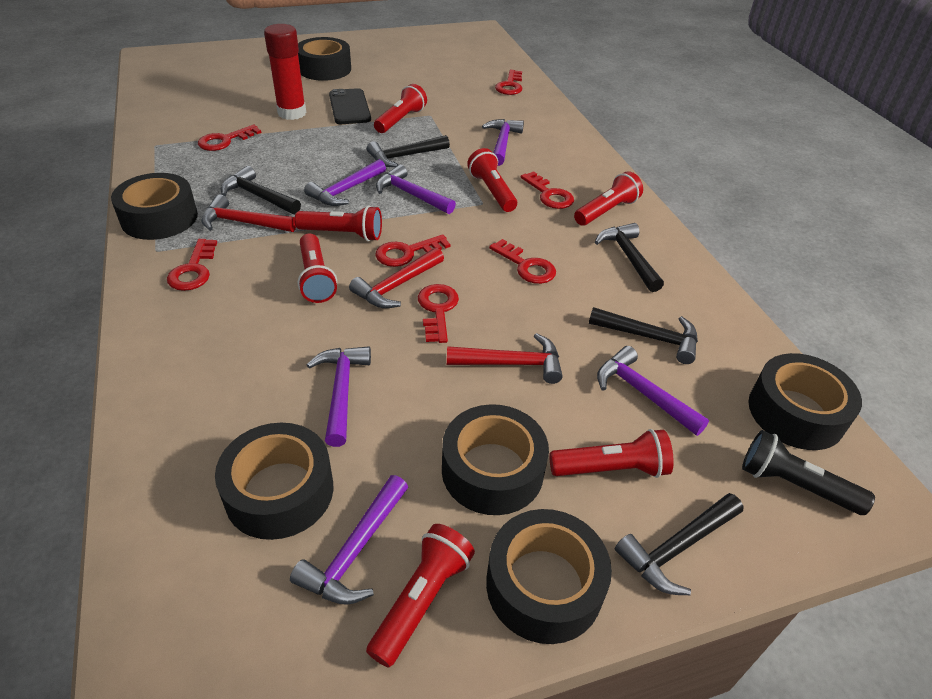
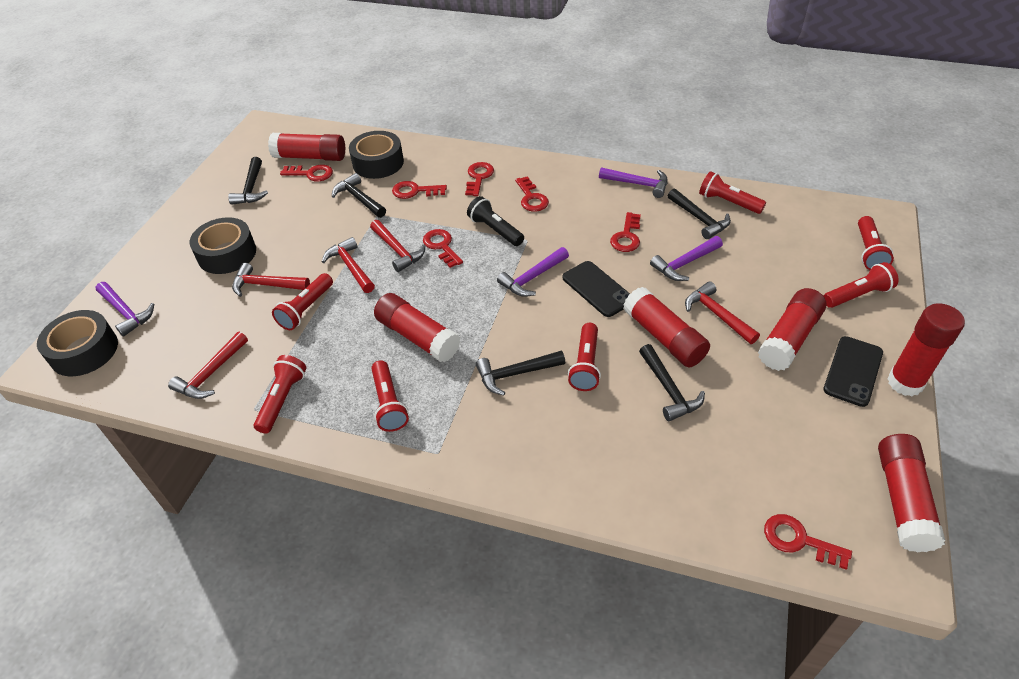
black phone: 1 -> 2
black tape: 6 -> 3
purple hammer: 6 -> 4
red glue stick: 1 -> 6
red hammer: 3 -> 5

